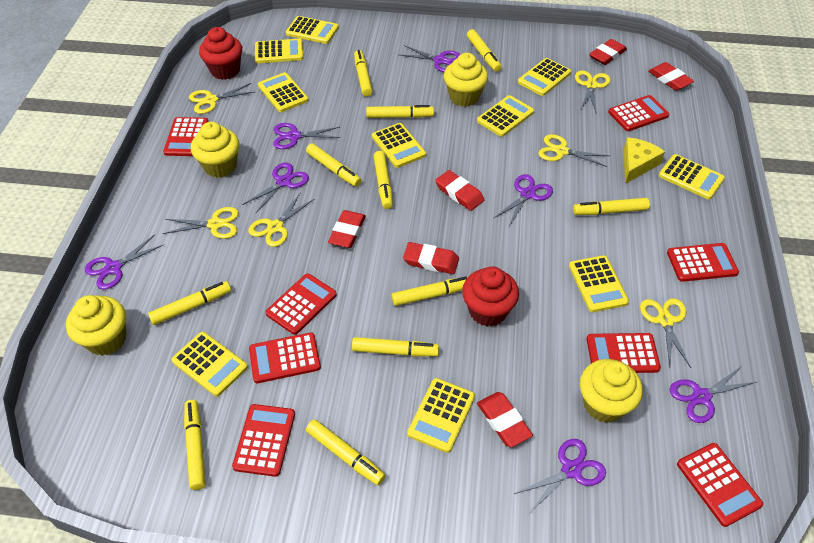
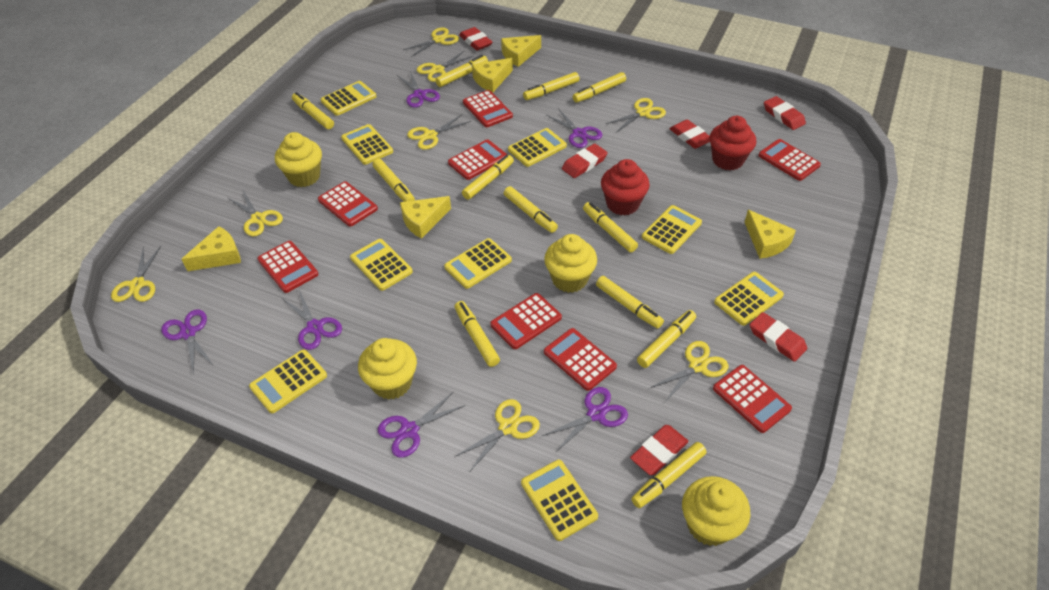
purple scissors: 7 -> 6
yellow calculator: 10 -> 9
yellow cheese: 1 -> 5
yellow marker: 11 -> 12
yellow scissors: 6 -> 8

